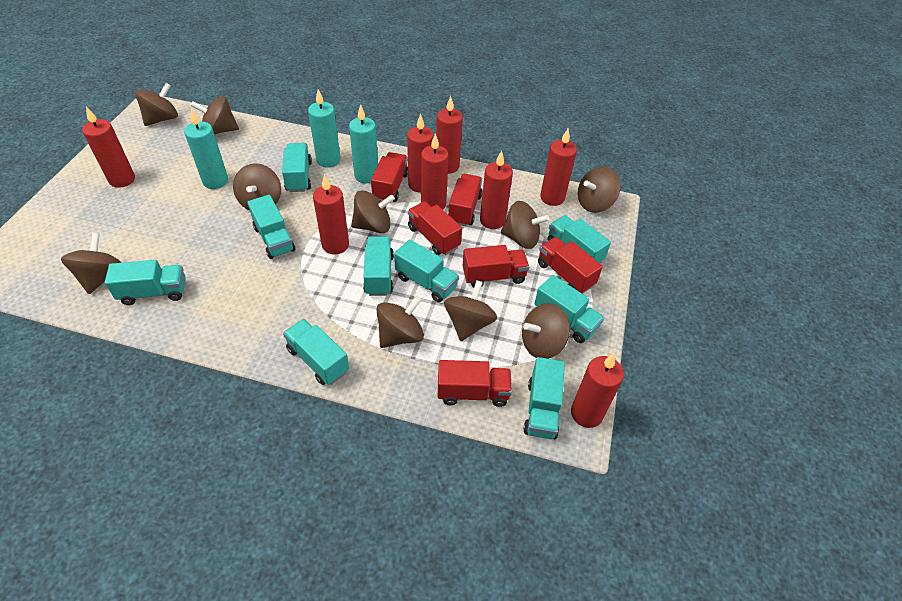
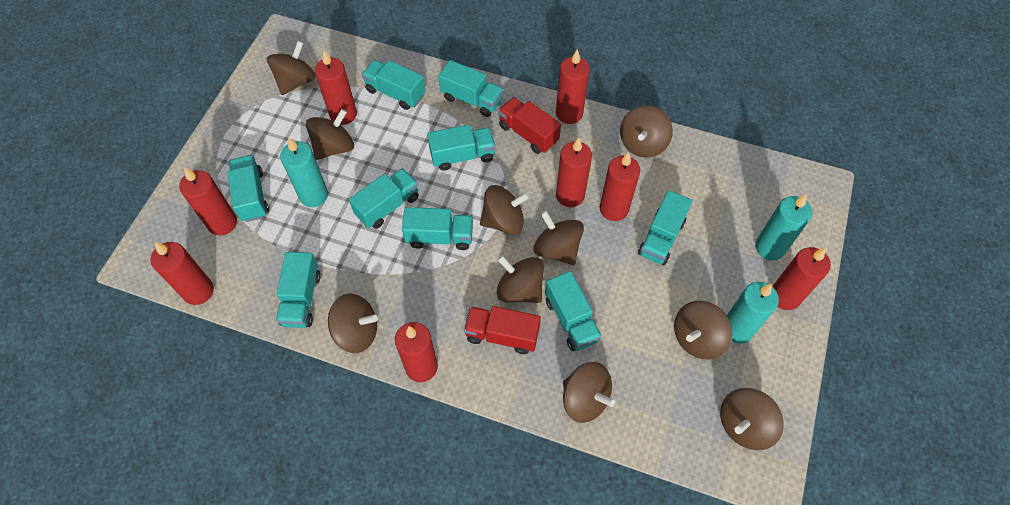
red truck: 6 -> 2

